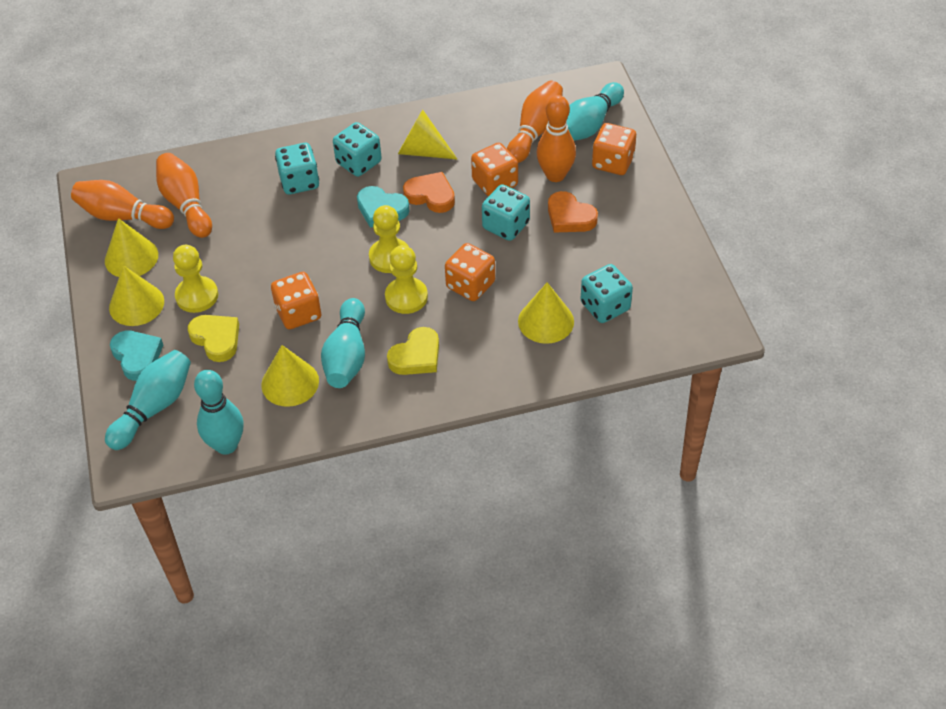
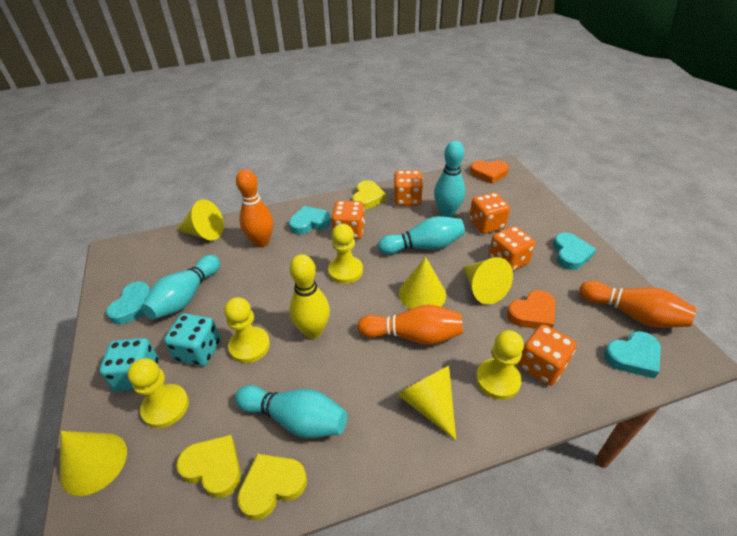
orange bowling pin: 4 -> 3
orange dice: 4 -> 5
turquoise dice: 4 -> 2
turquoise heart: 2 -> 4
yellow bowling pin: 0 -> 1
yellow heart: 2 -> 3
yellow pawn: 3 -> 4

